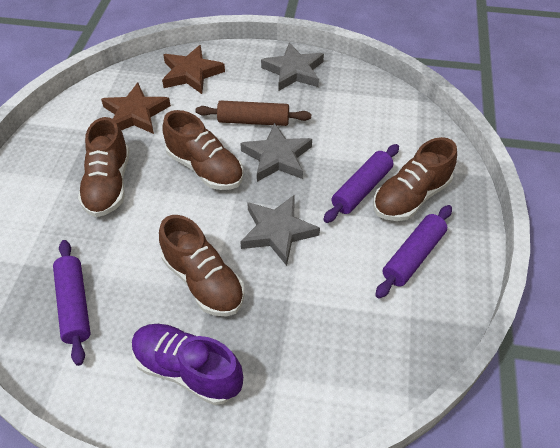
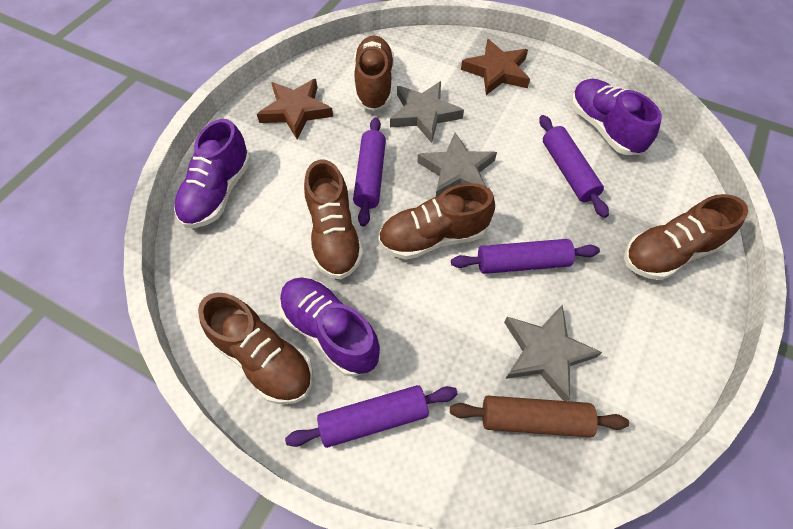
brown shoe: 4 -> 5
purple rolling pin: 3 -> 4
purple shoe: 1 -> 3

